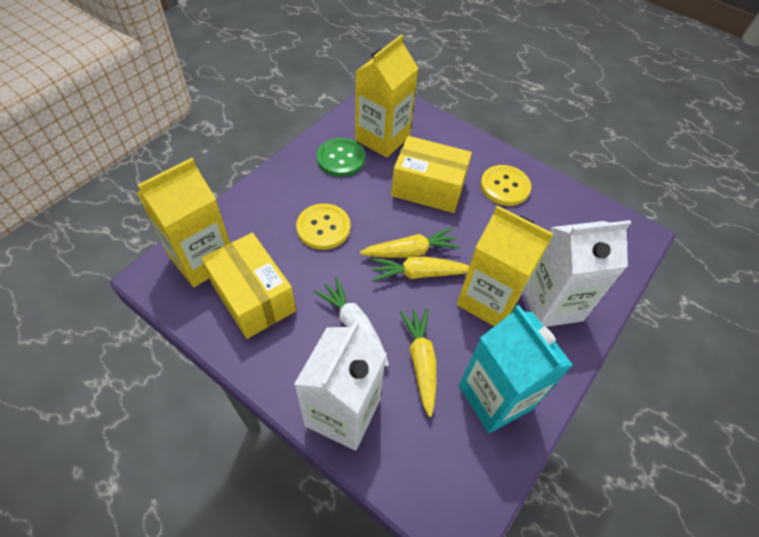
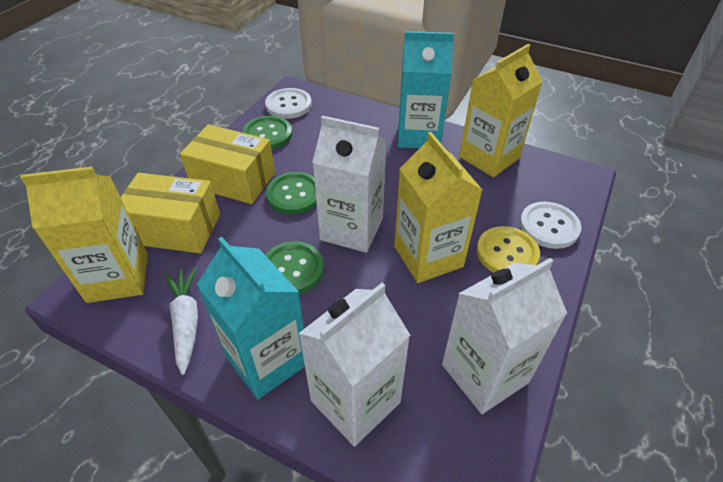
green button: 1 -> 3
turquoise carton: 1 -> 2
white button: 0 -> 2
white carton: 2 -> 3
yellow button: 2 -> 1
yellow carrot: 3 -> 0

